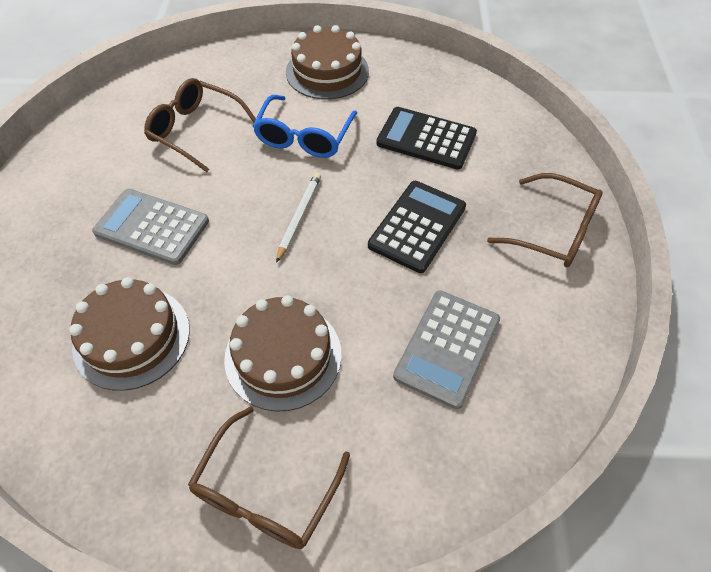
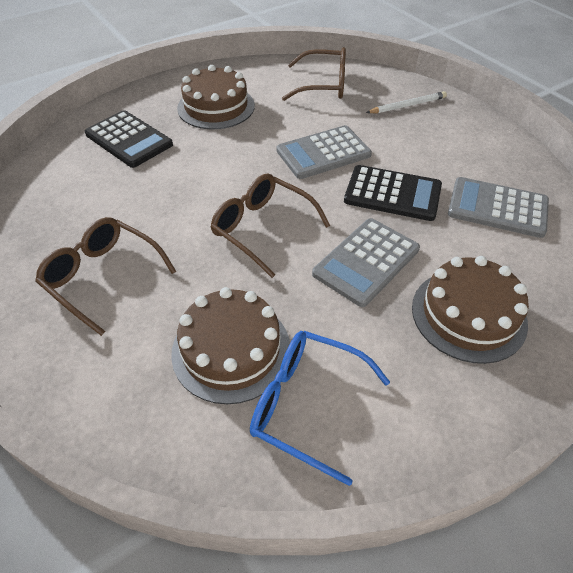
grey calculator: 2 -> 3

